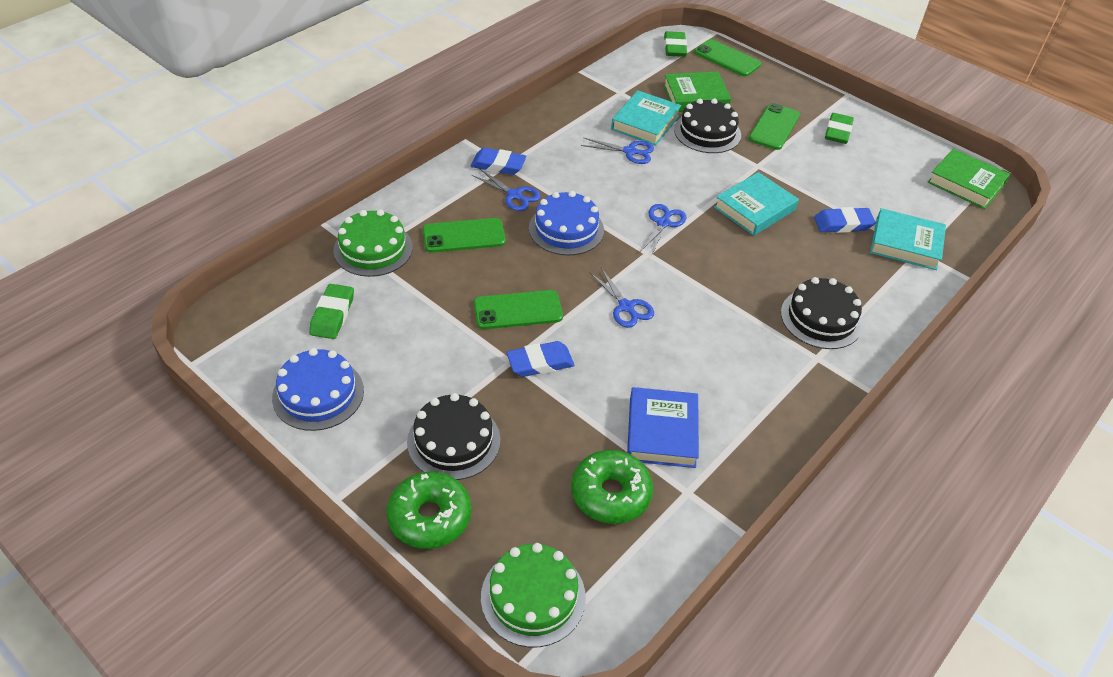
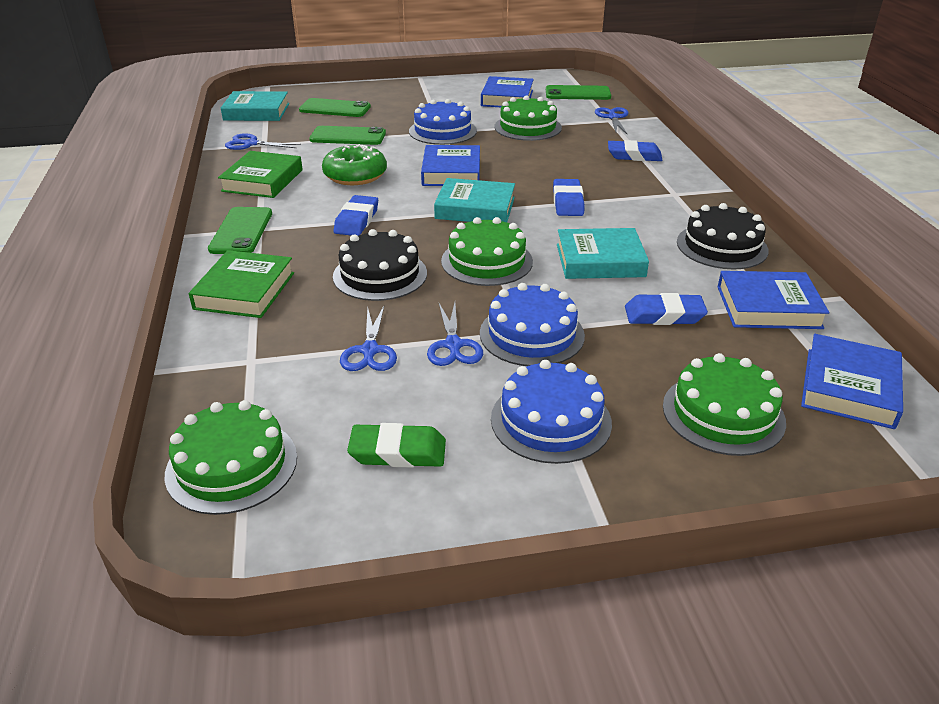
black cake: 3 -> 2
blue book: 1 -> 4
blue cake: 2 -> 3
blue eraser: 3 -> 4
green cake: 2 -> 4
green donut: 2 -> 1
green eraser: 3 -> 1

